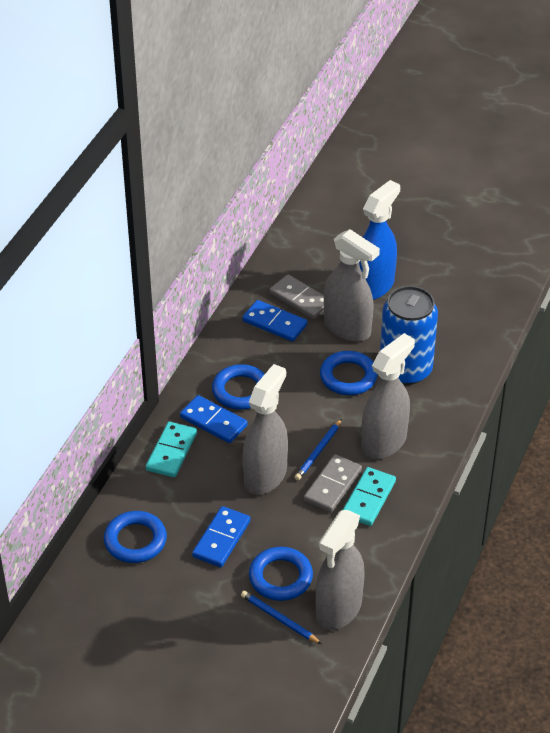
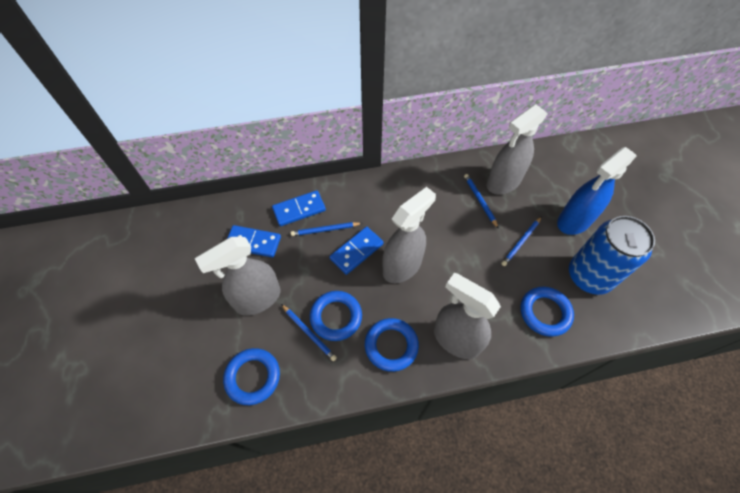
blue pencil: 2 -> 4
grey domino: 2 -> 0
turquoise domino: 2 -> 0

